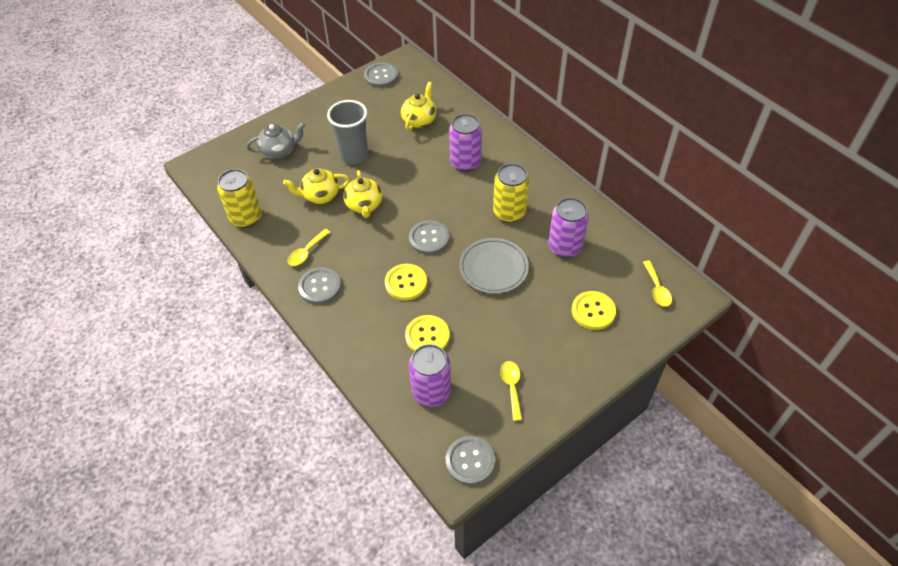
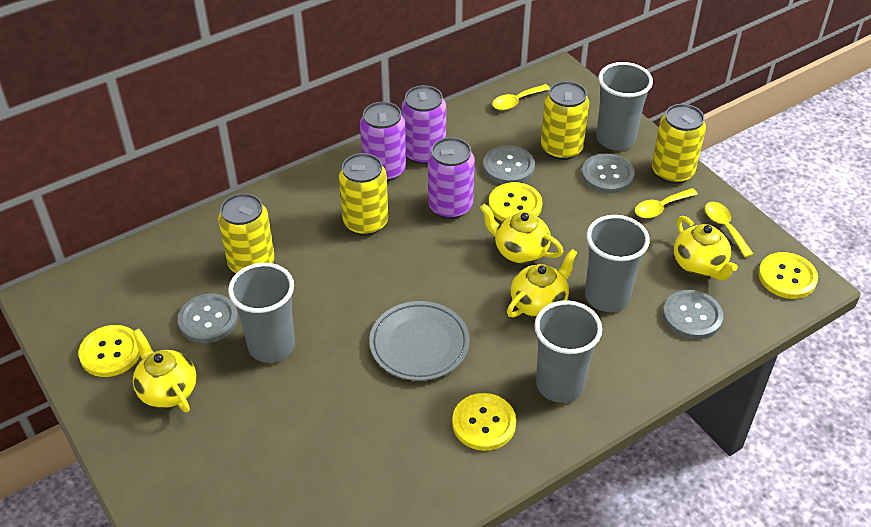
grey cup: 1 -> 4
grey teapot: 1 -> 0
yellow button: 3 -> 4
yellow can: 2 -> 4
yellow teapot: 3 -> 4

